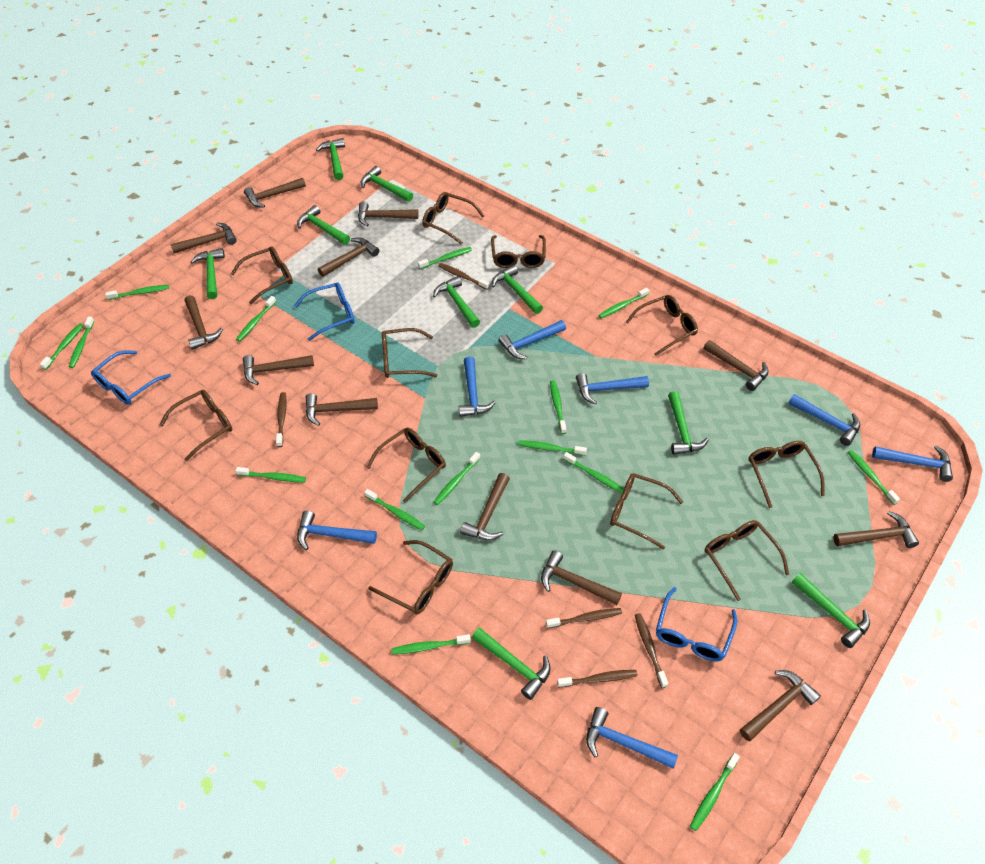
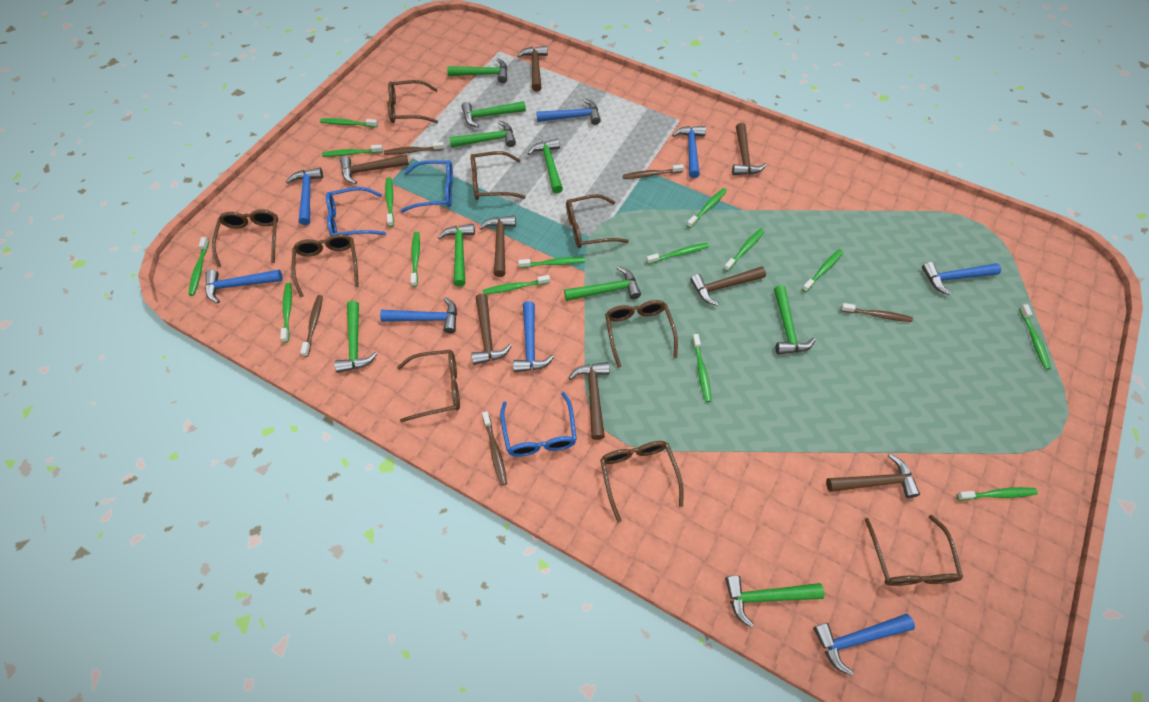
blue hammer: 7 -> 8
brown glasses: 11 -> 9
brown hammer: 12 -> 8

